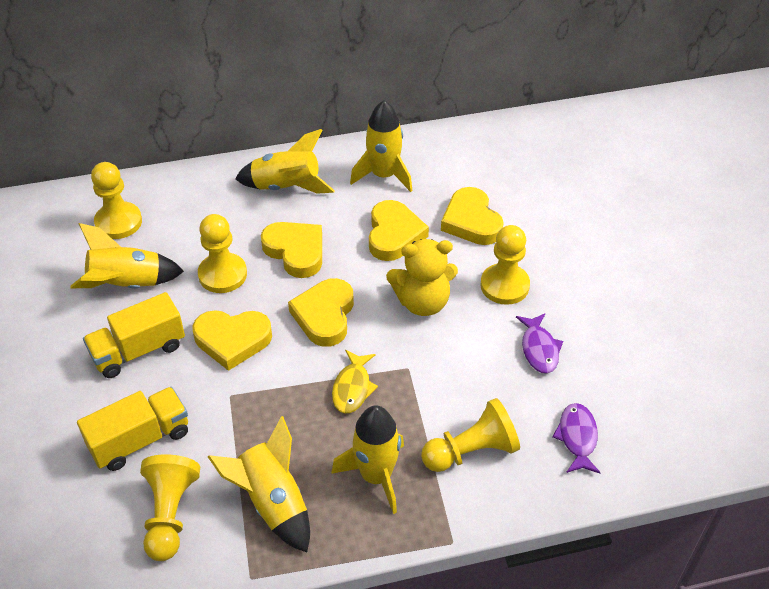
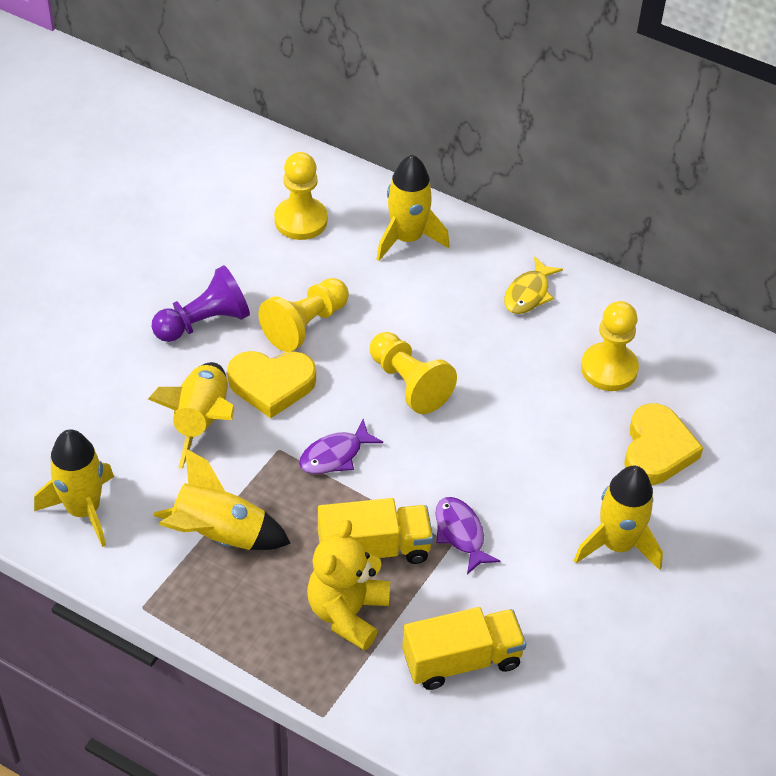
purple pawn: 0 -> 1
yellow heart: 5 -> 2
yellow pawn: 5 -> 4

